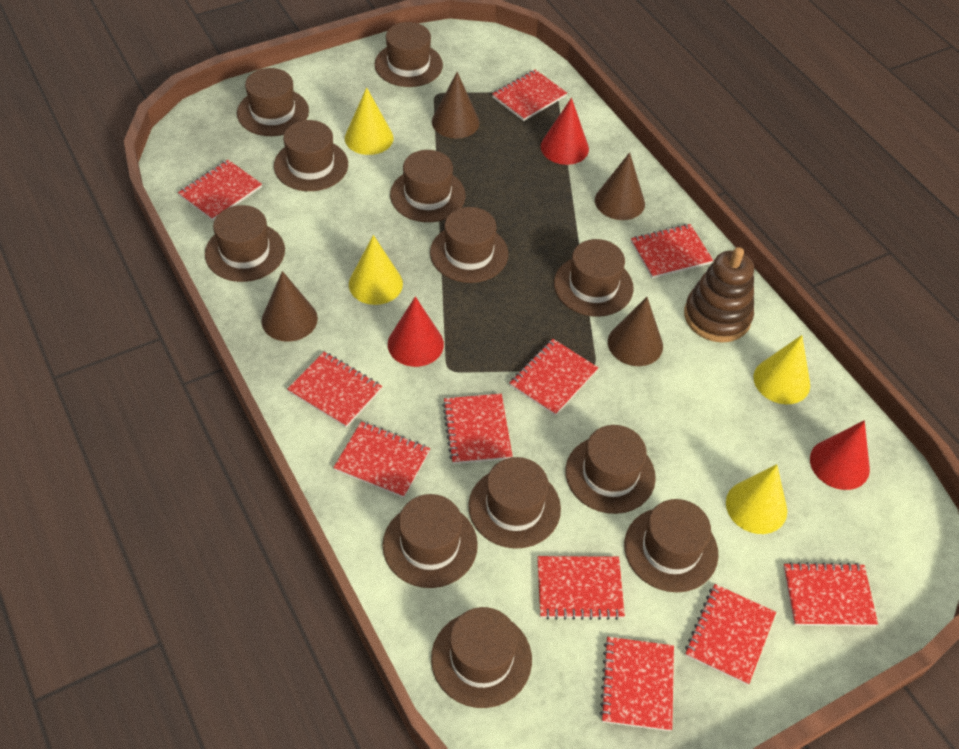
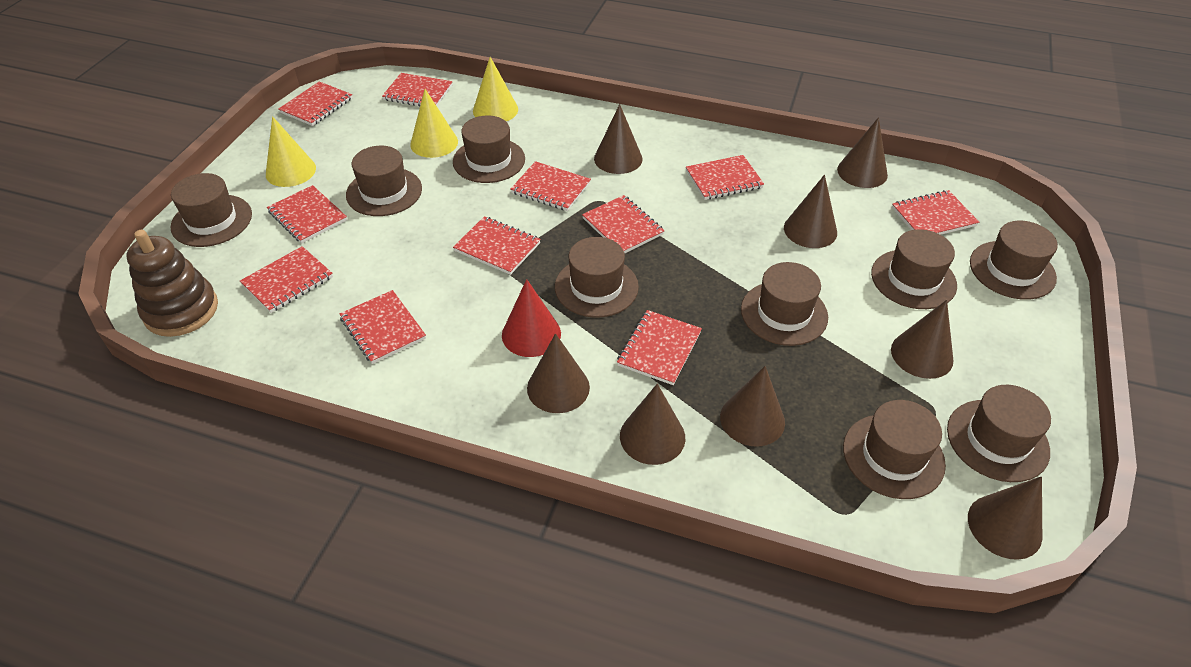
brown cone: 4 -> 8
brown hat: 12 -> 9
red cone: 3 -> 1
yellow cone: 4 -> 3

